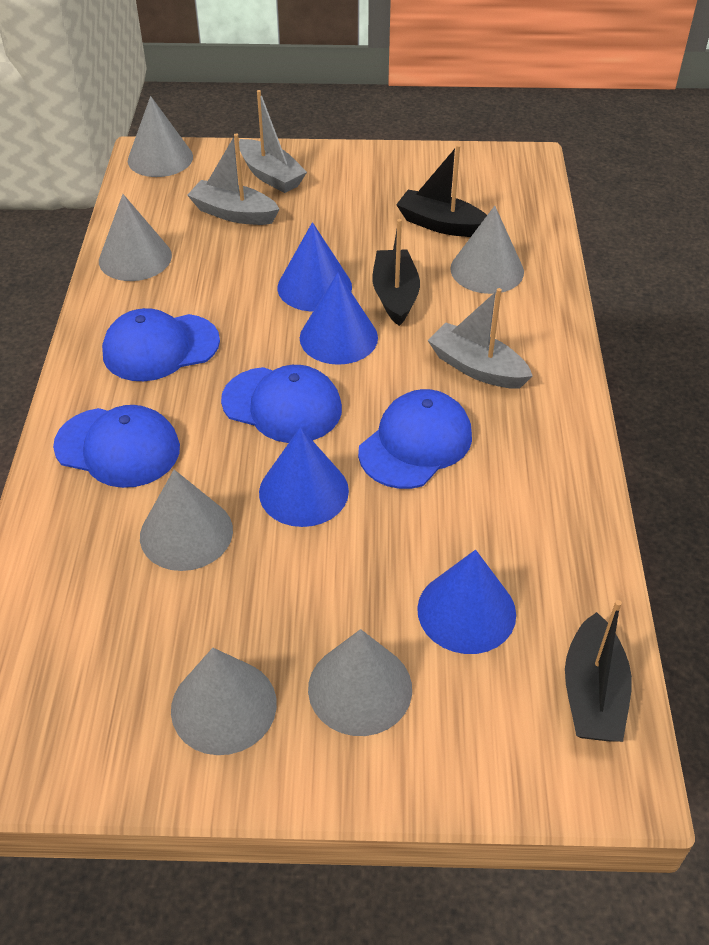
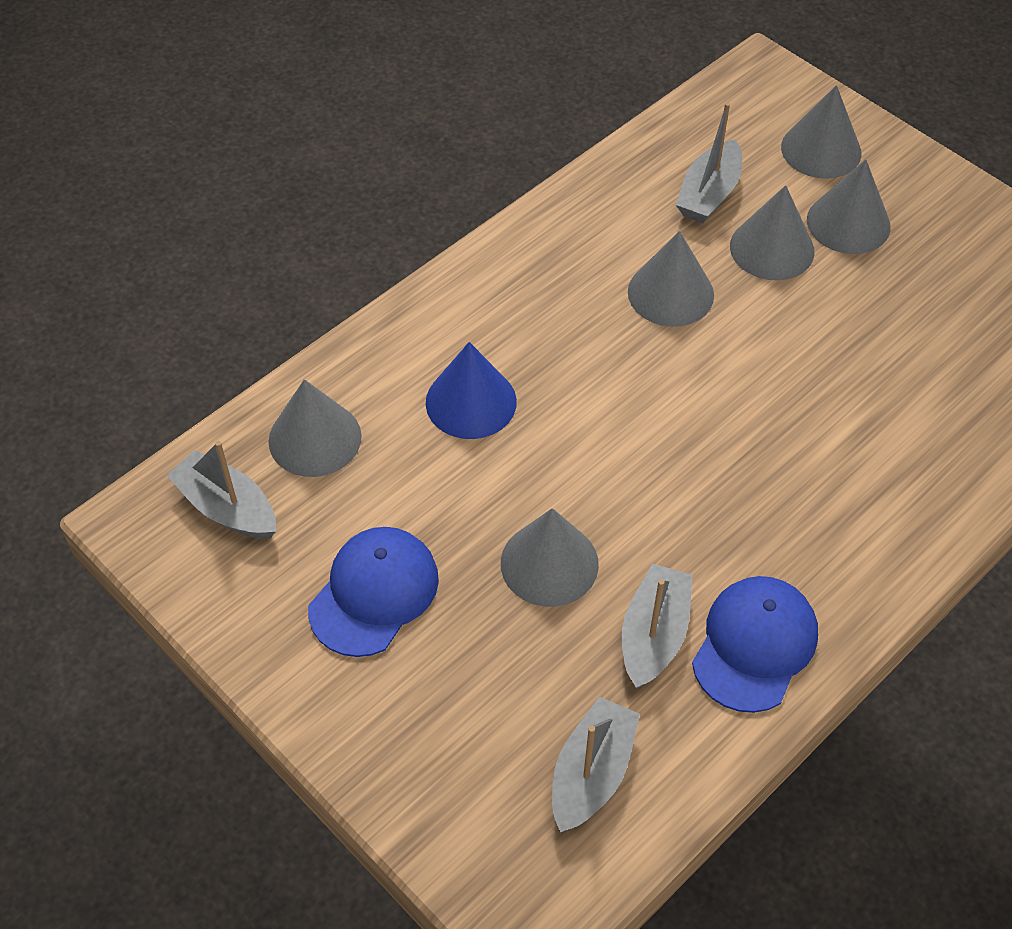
black boat: 3 -> 0
blue cap: 4 -> 2
blue cone: 4 -> 1
grey boat: 3 -> 4

